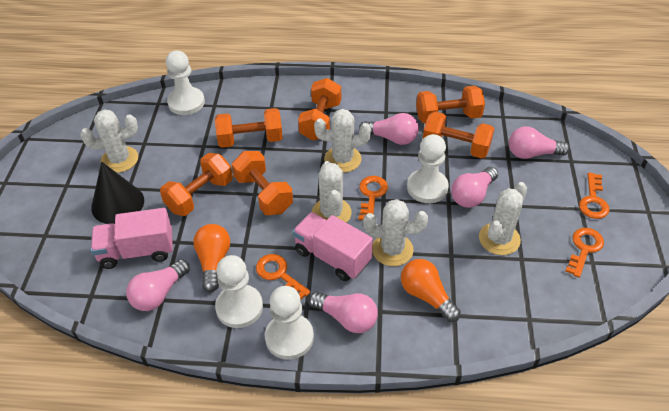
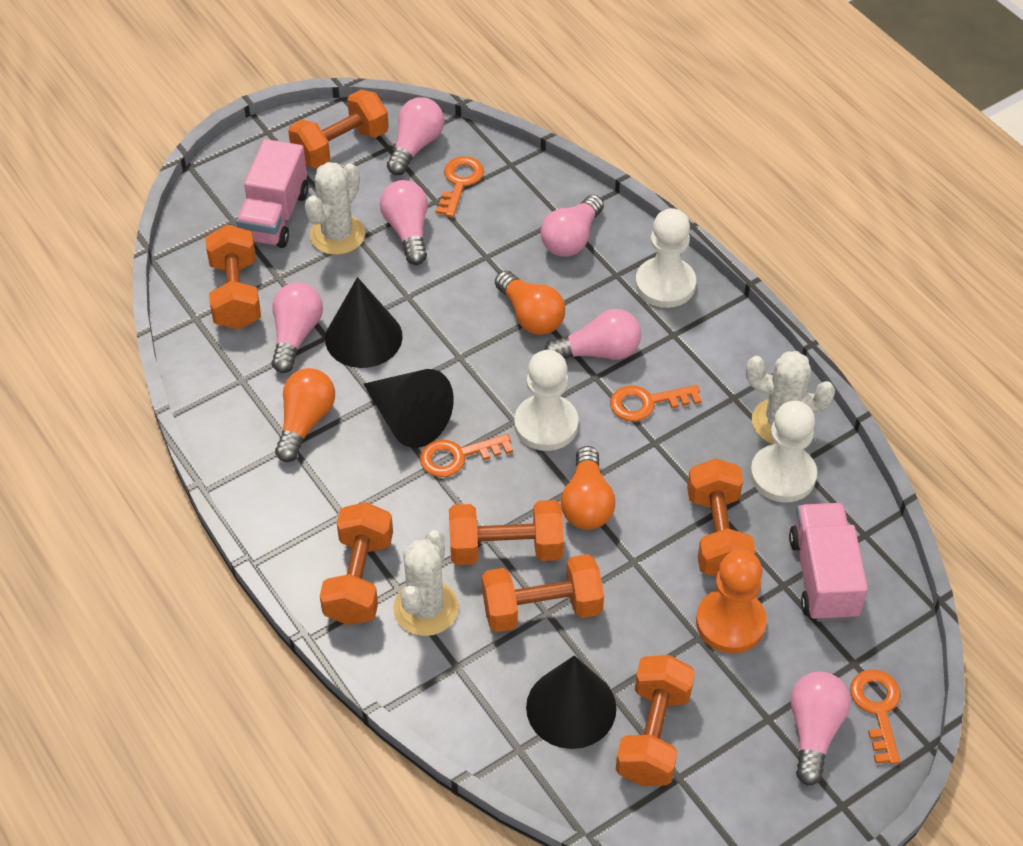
black cone: 1 -> 3
orange dumbbell: 6 -> 7
orange light bulb: 2 -> 3
orange pawn: 0 -> 1
pink light bulb: 5 -> 6
white cactus: 5 -> 3
white pawn: 4 -> 3

